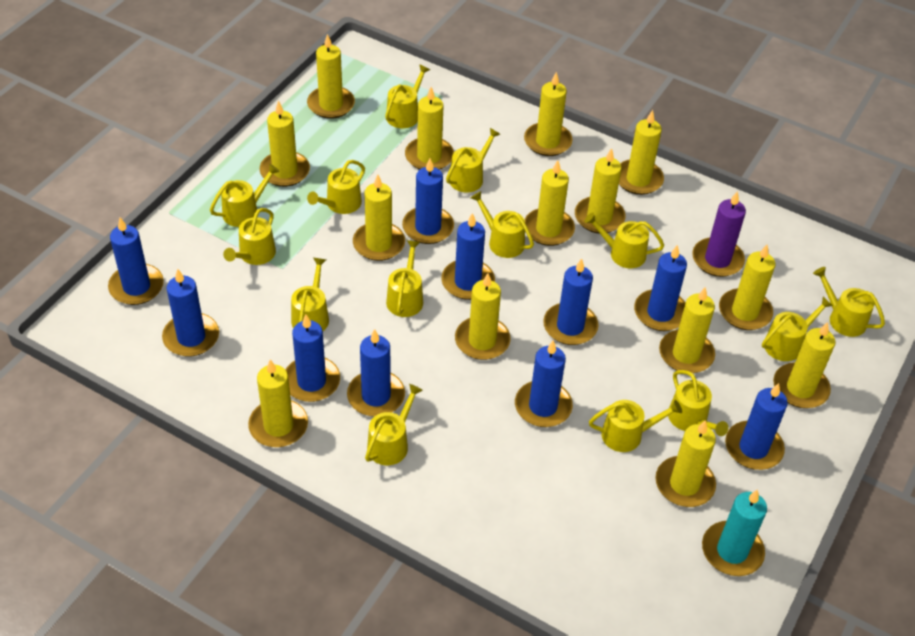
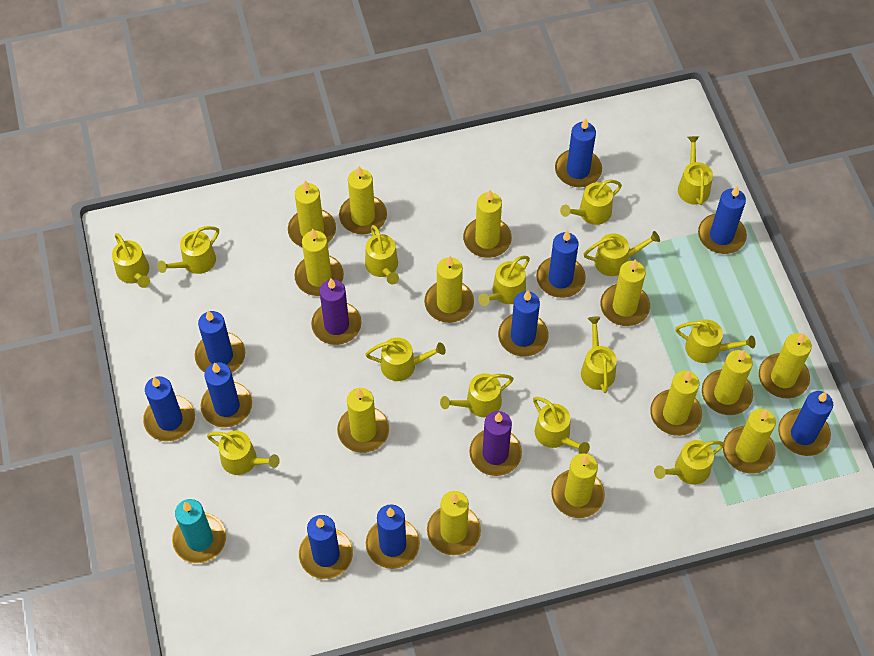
purple candle: 1 -> 2
yellow candle: 14 -> 13

